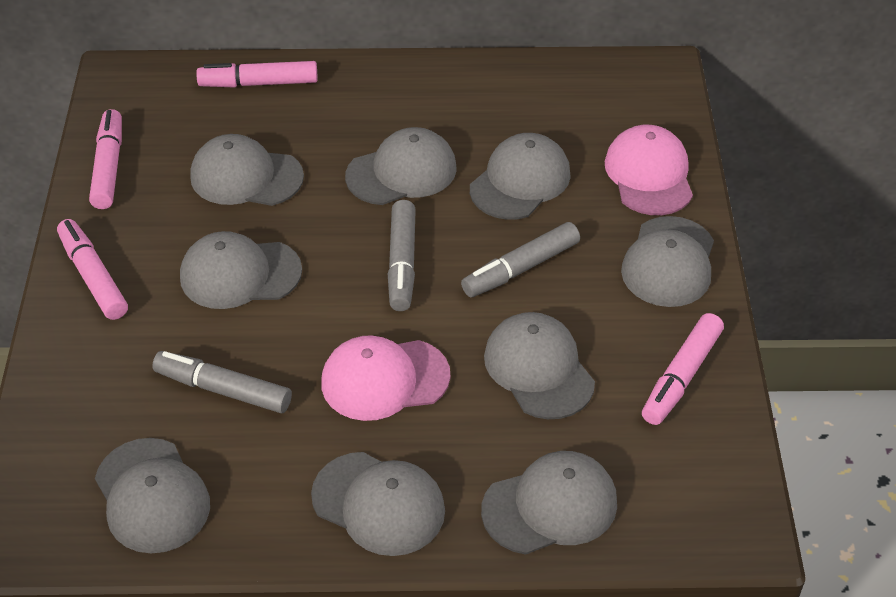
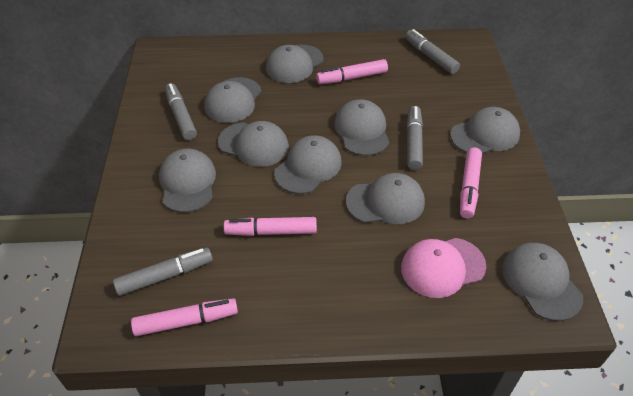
grey marker: 3 -> 4
pink cap: 2 -> 1

